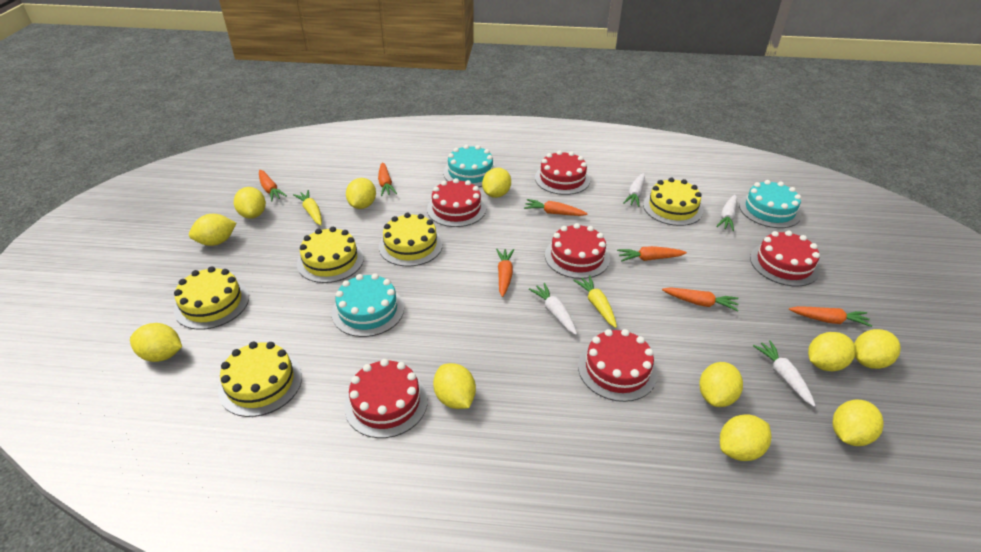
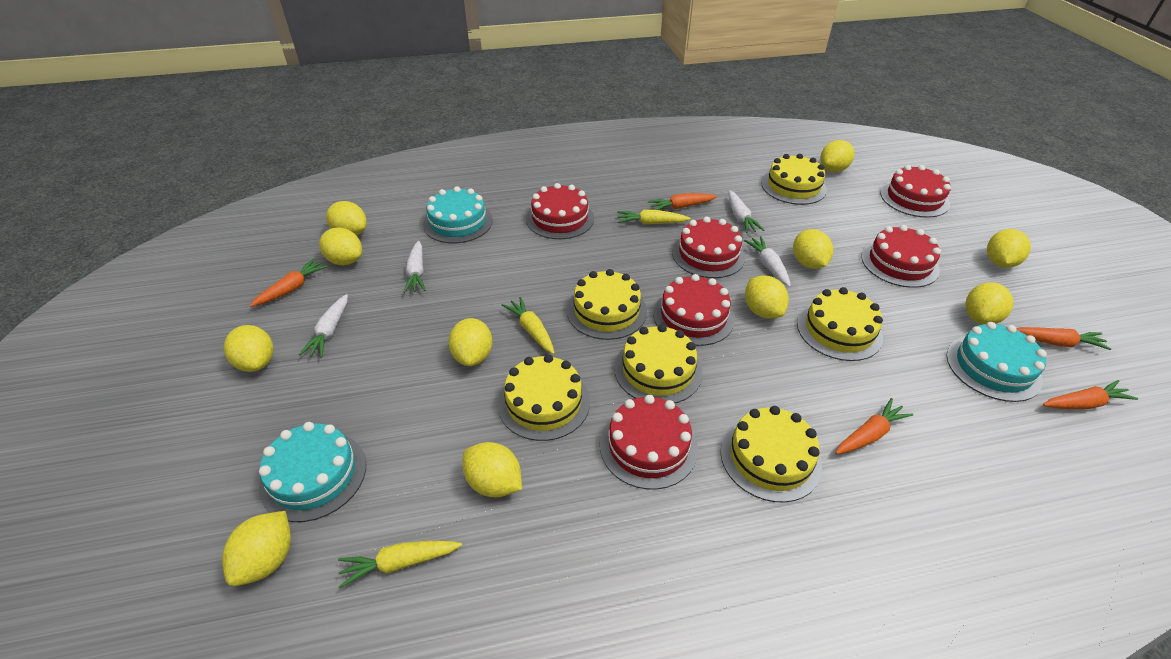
orange carrot: 7 -> 5
yellow cake: 5 -> 6
yellow carrot: 2 -> 3

